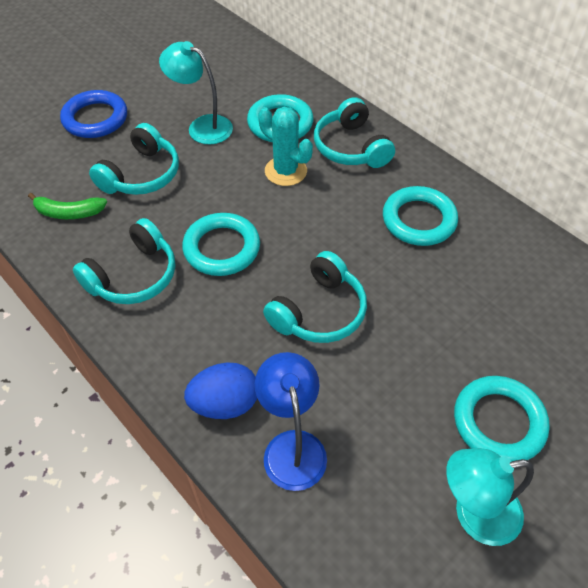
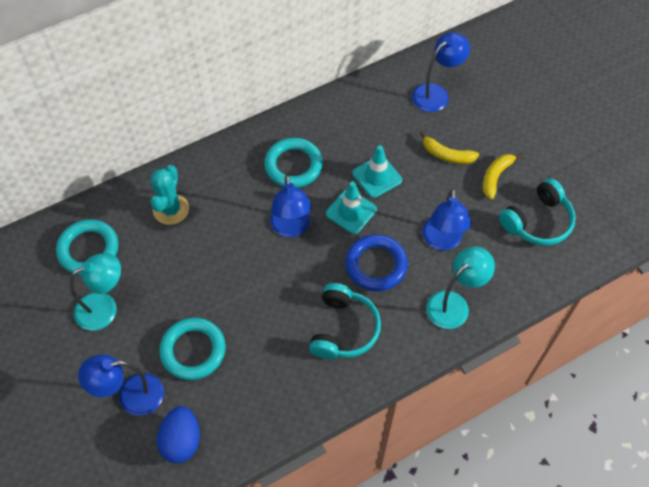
blue lamp: 1 -> 4
green banana: 1 -> 0
turquoise headphones: 4 -> 2
turquoise ring: 4 -> 3
turquoise traffic cone: 0 -> 2
yellow banana: 0 -> 2

